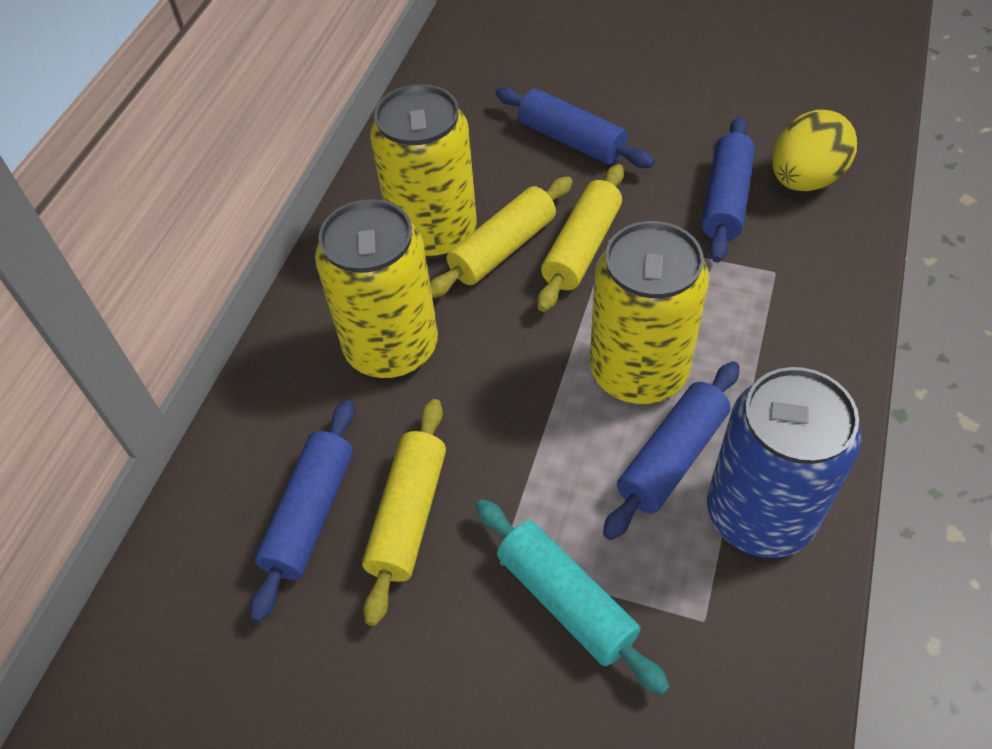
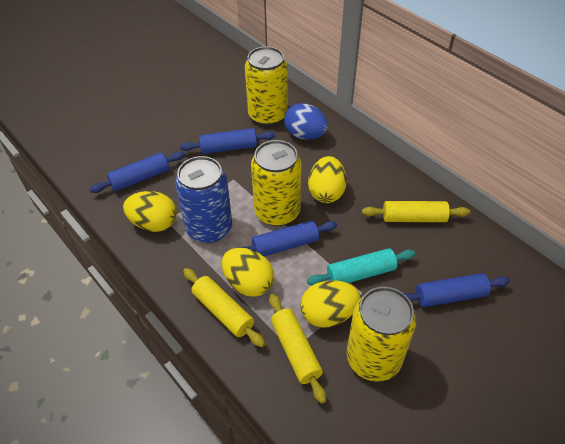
blue egg: 0 -> 1
yellow egg: 1 -> 4

